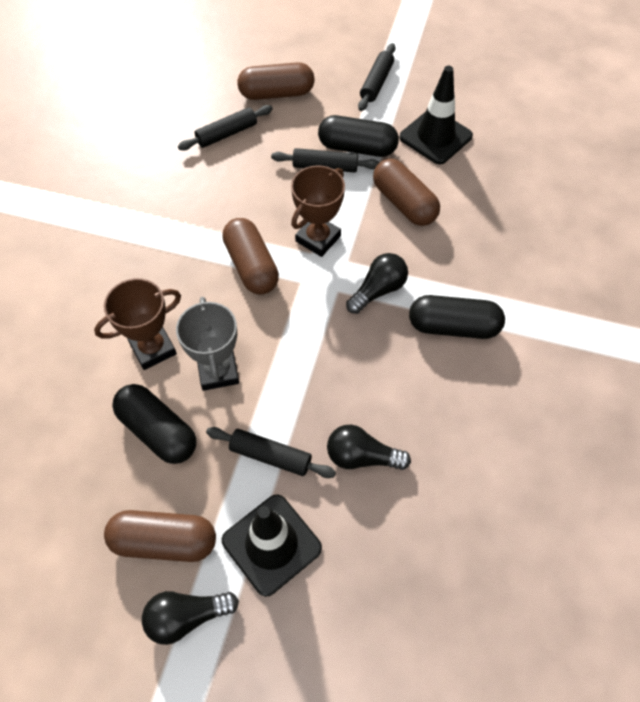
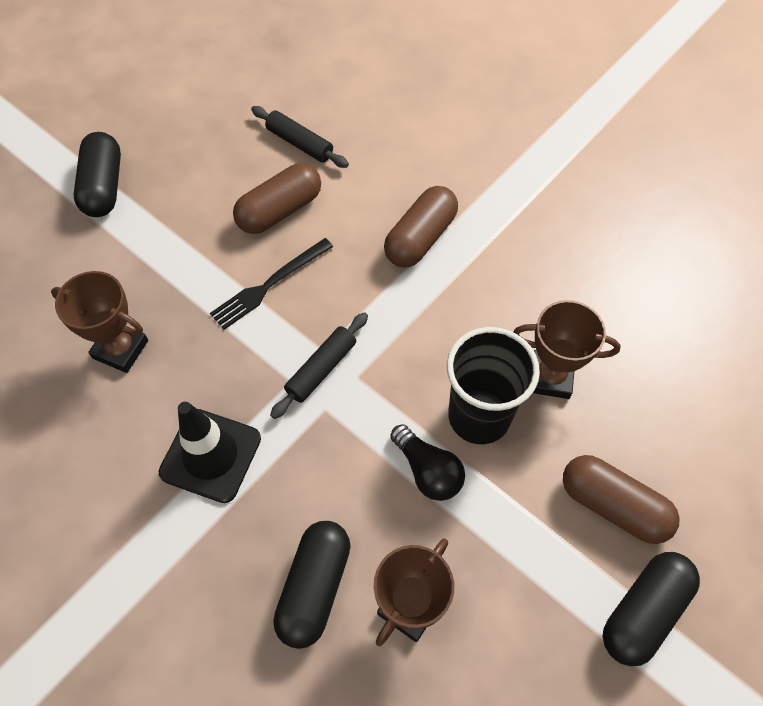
black cup: 0 -> 1
black fork: 0 -> 1
black light bulb: 3 -> 1
black rolling pin: 4 -> 2
black traffic cone: 2 -> 1
brown capsule: 4 -> 3
brown trophy: 2 -> 3
grey trophy: 1 -> 0

